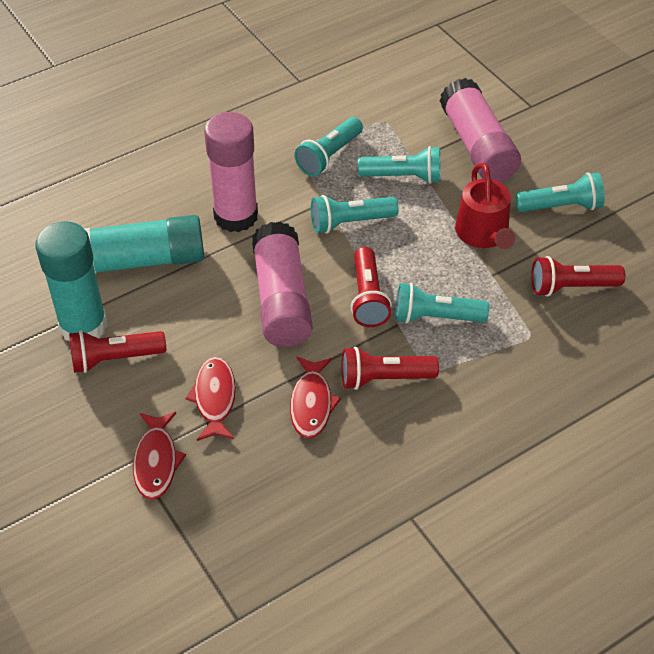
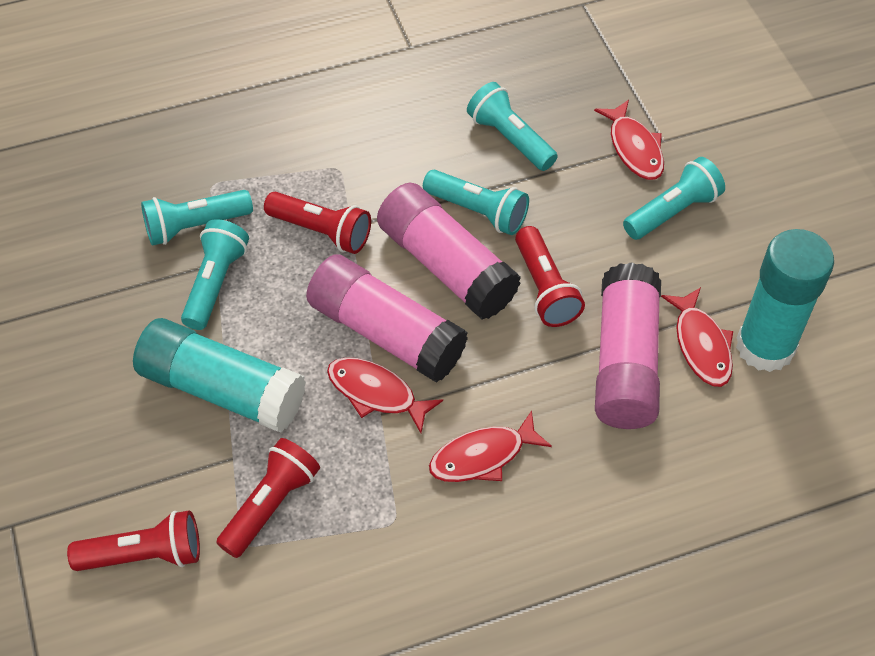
red fish: 3 -> 4
red watering can: 1 -> 0

